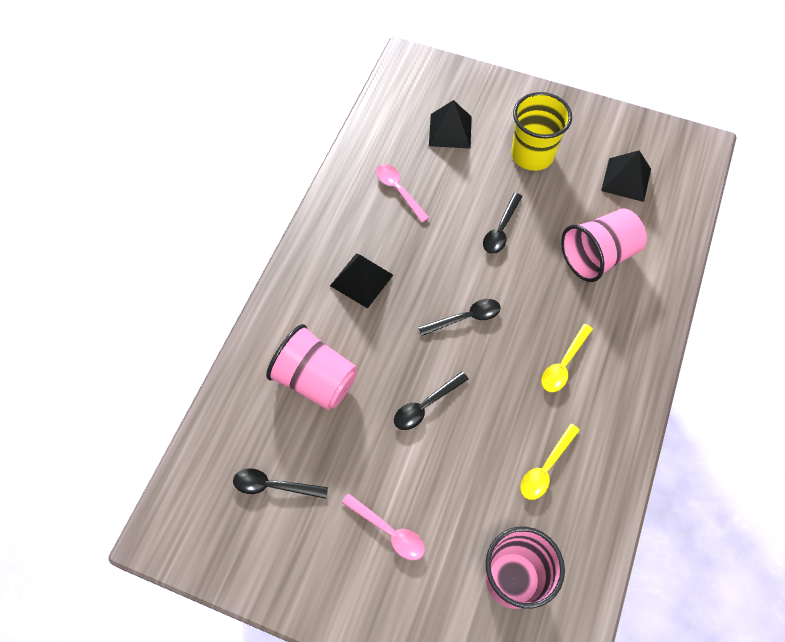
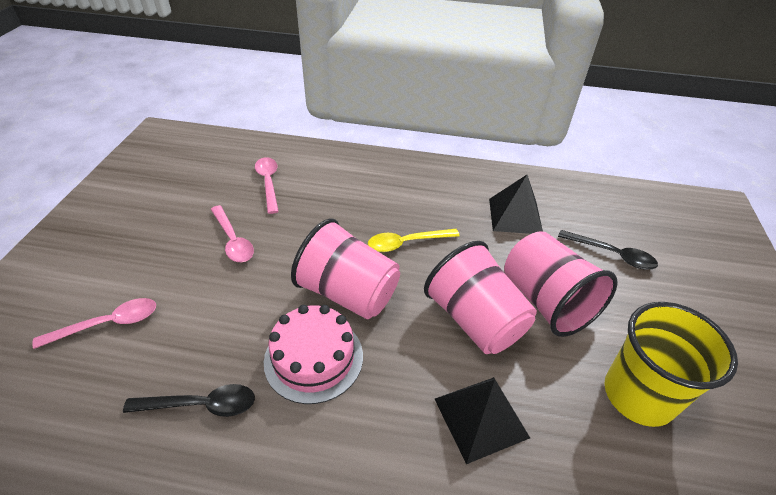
black pyramid: 3 -> 2
black spoon: 4 -> 2
pink cake: 0 -> 1
pink spoon: 2 -> 3
yellow spoon: 2 -> 1

